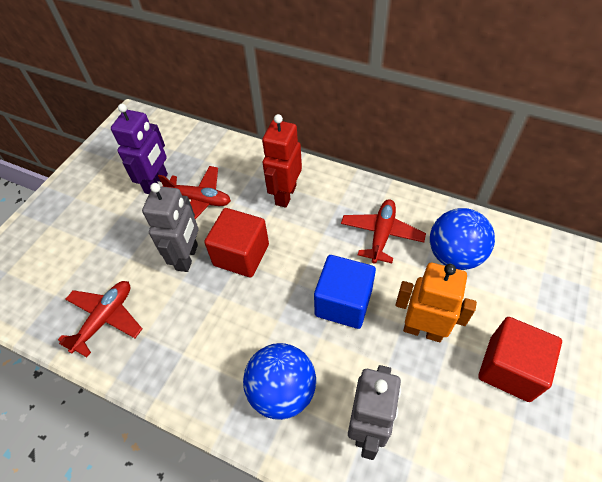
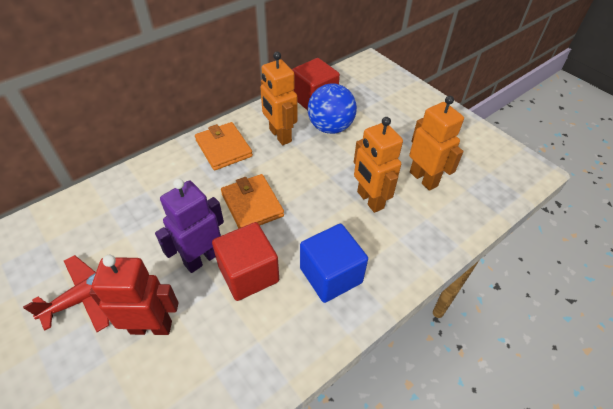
blue ball: 2 -> 1
grey robot: 2 -> 0
orange robot: 1 -> 3
orange wallet: 0 -> 2
red plane: 3 -> 1

